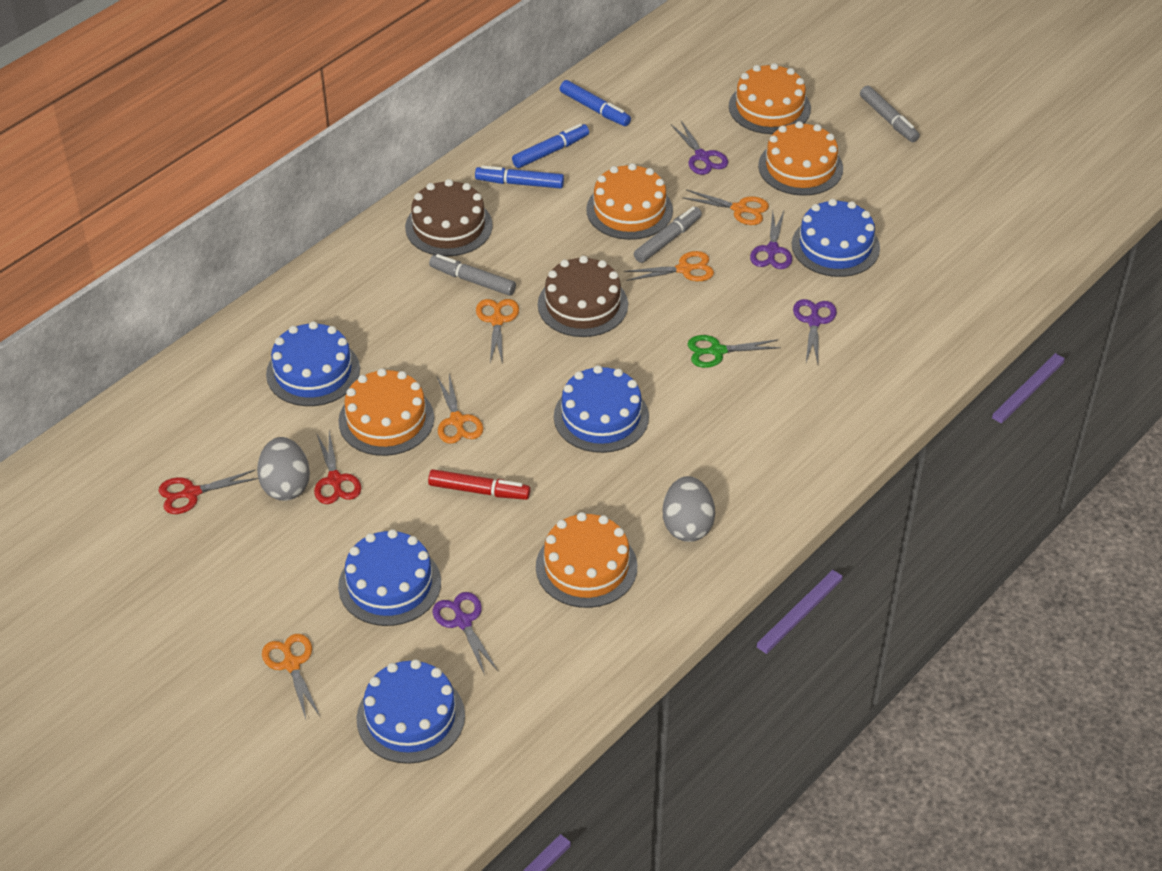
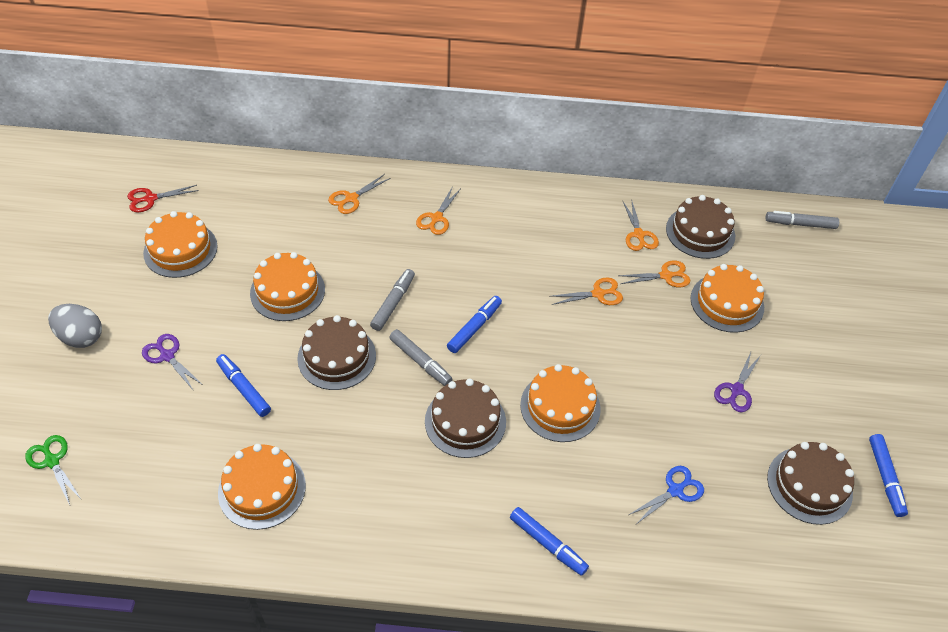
blue cake: 5 -> 0
blue marker: 3 -> 4
blue scissors: 0 -> 1
brown cake: 2 -> 4
grey egg: 2 -> 1
purple scissors: 4 -> 2
red marker: 1 -> 0
red scissors: 2 -> 1

